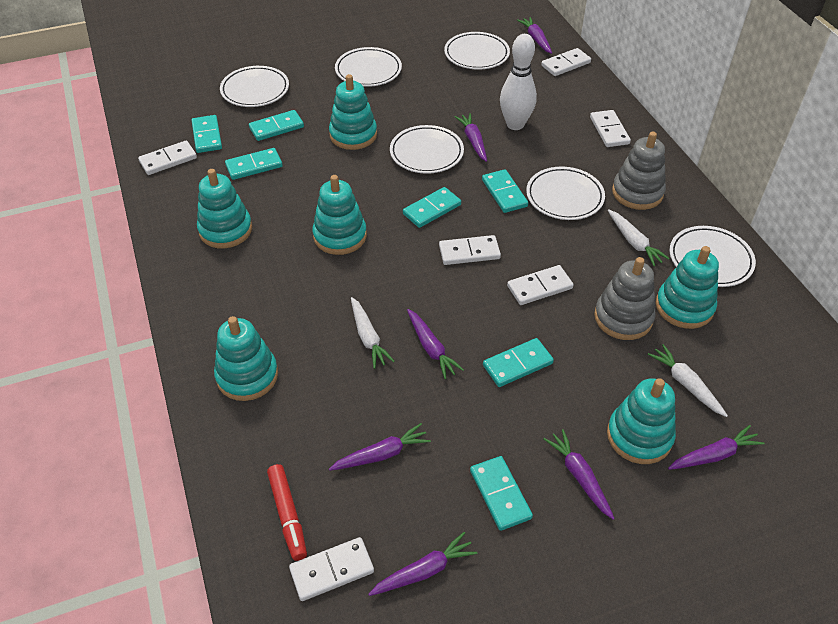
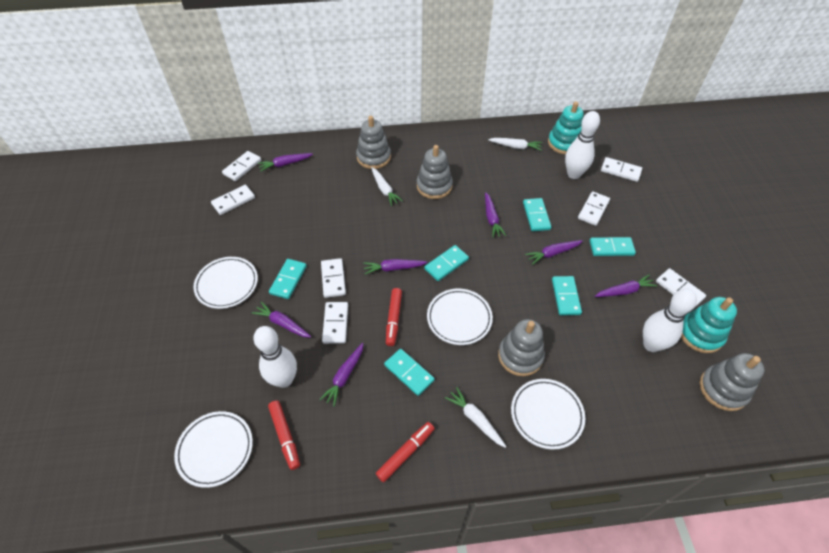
grey stacking toy: 2 -> 4
red marker: 1 -> 3
turquoise domino: 7 -> 6
turquoise stacking toy: 6 -> 2
white bowling pin: 1 -> 3
white domino: 6 -> 7
white plate: 6 -> 4

